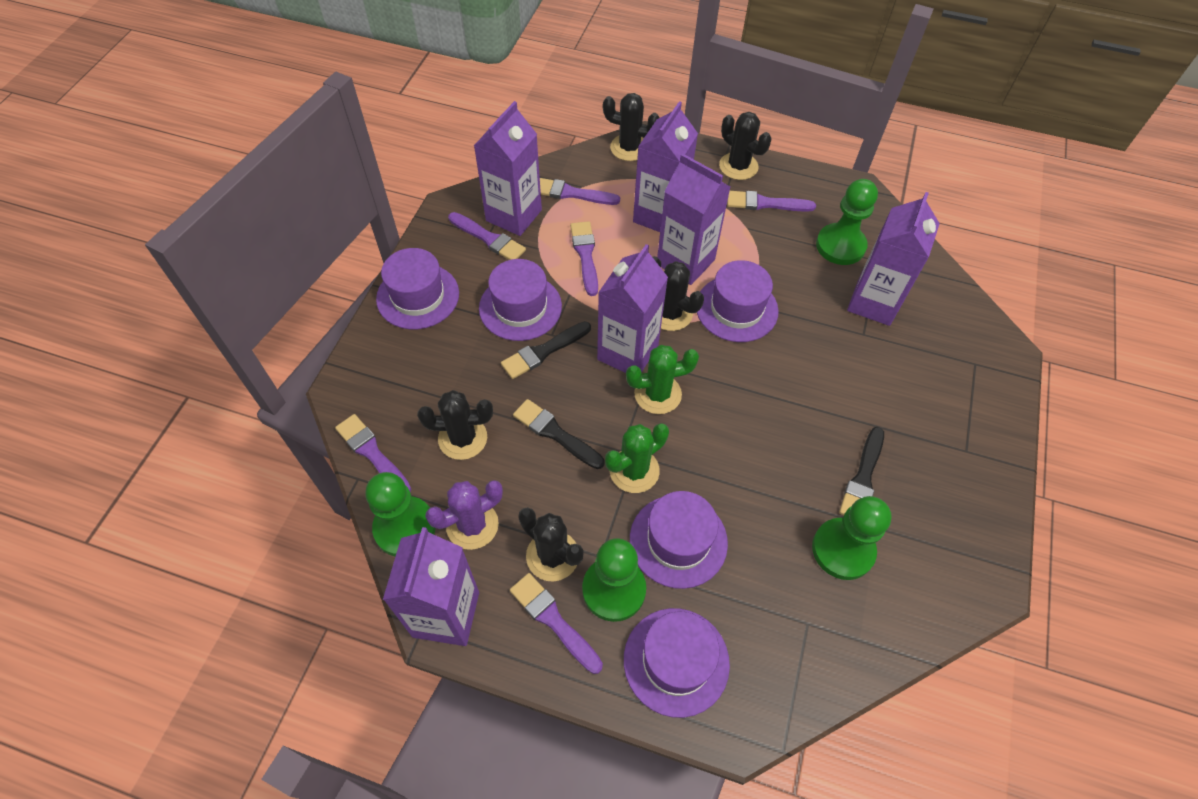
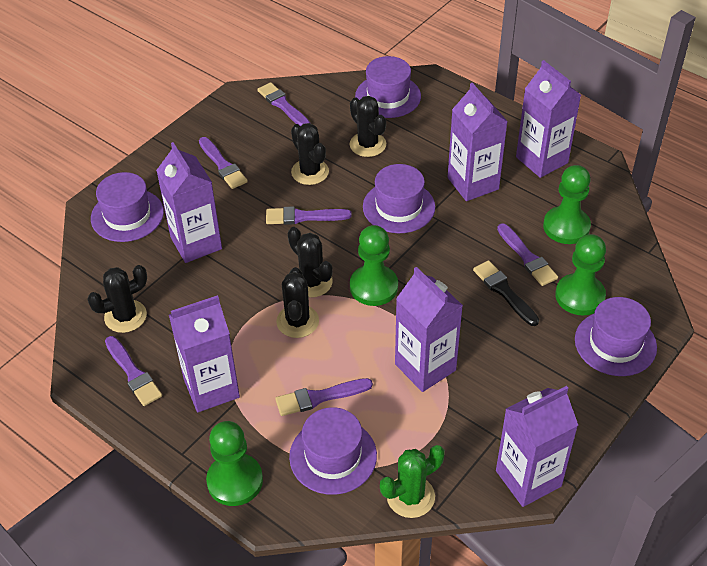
black brush: 3 -> 1
green cactus: 2 -> 1
purple cactus: 1 -> 0

